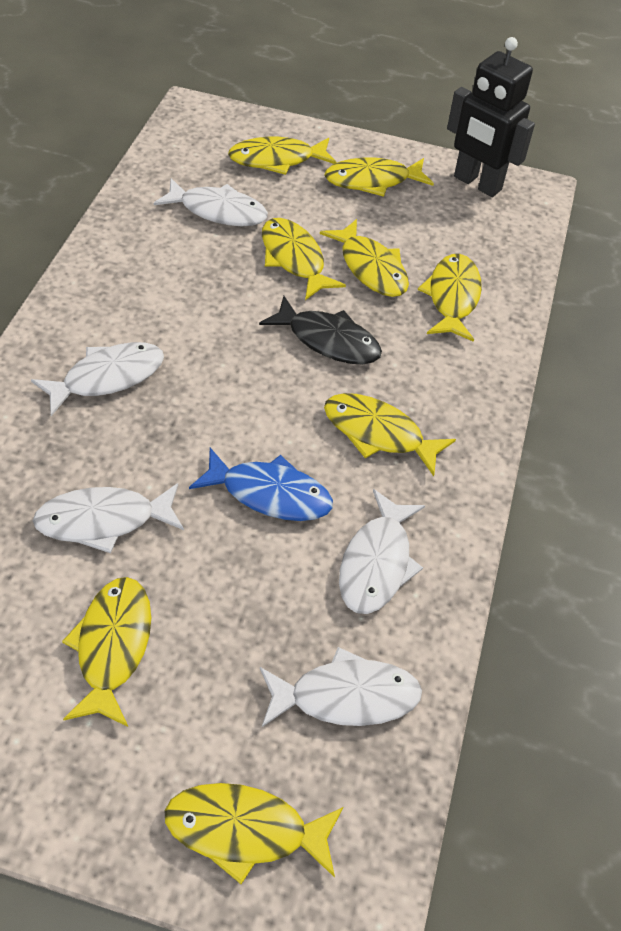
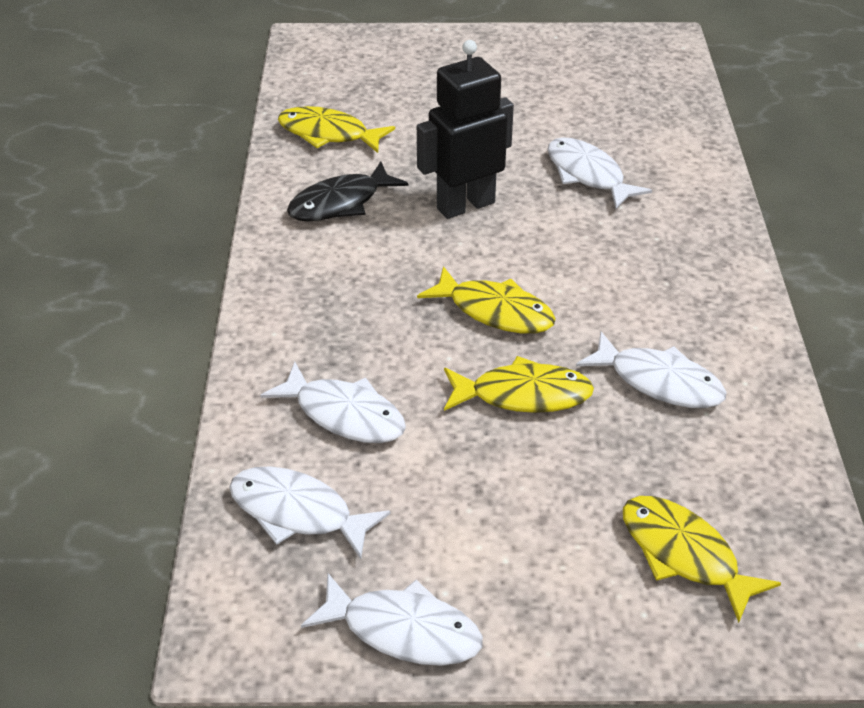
blue fish: 1 -> 0
yellow fish: 8 -> 4

